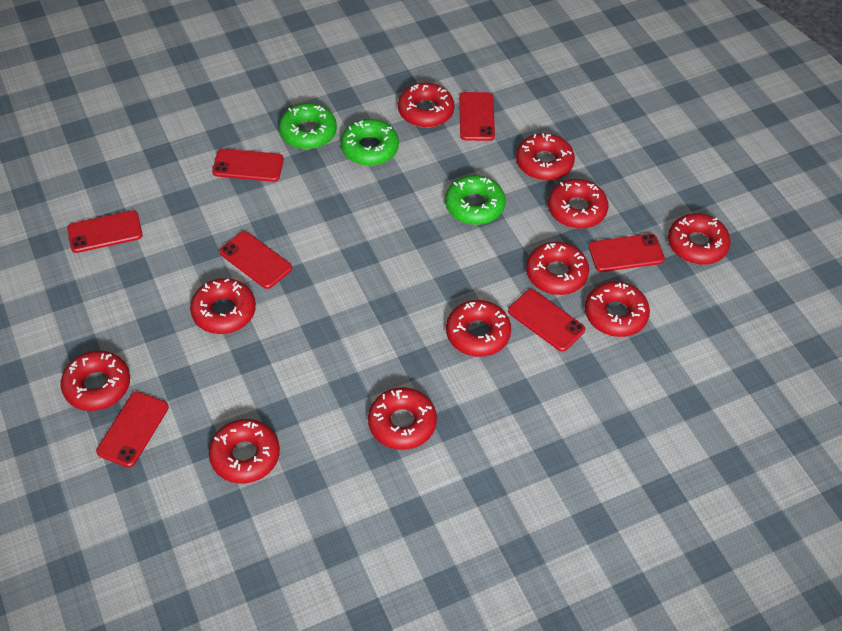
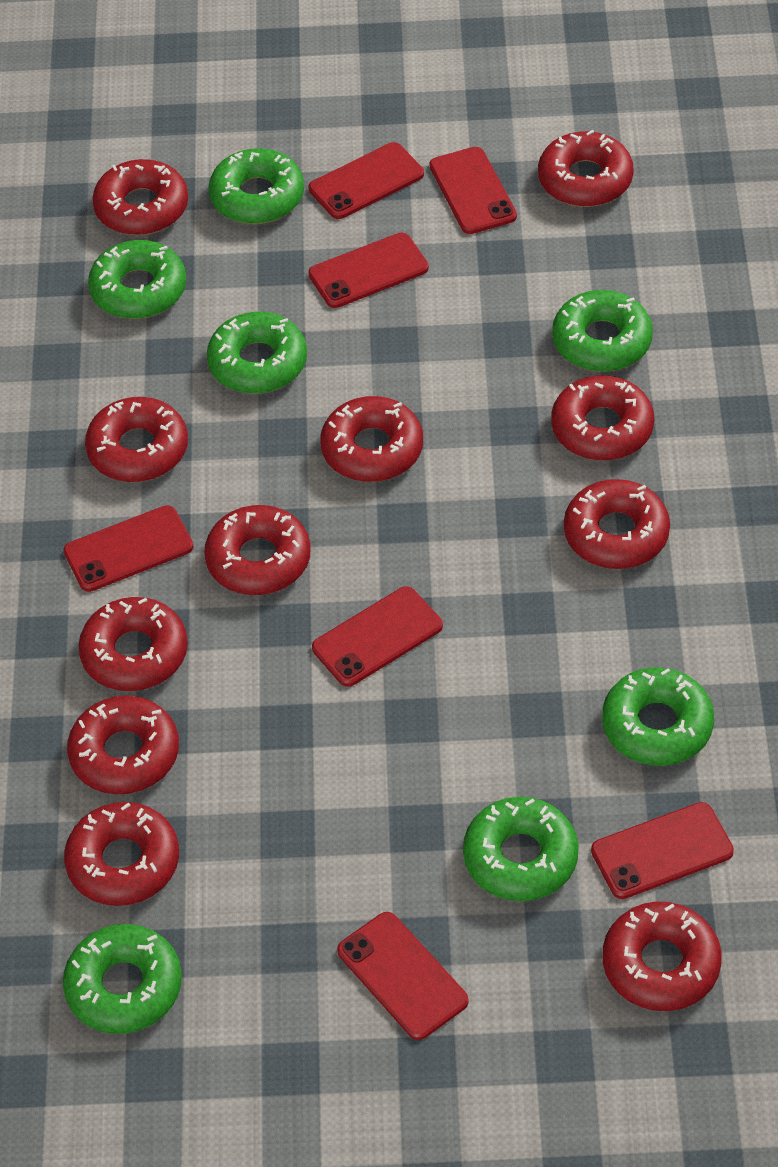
green donut: 3 -> 7

